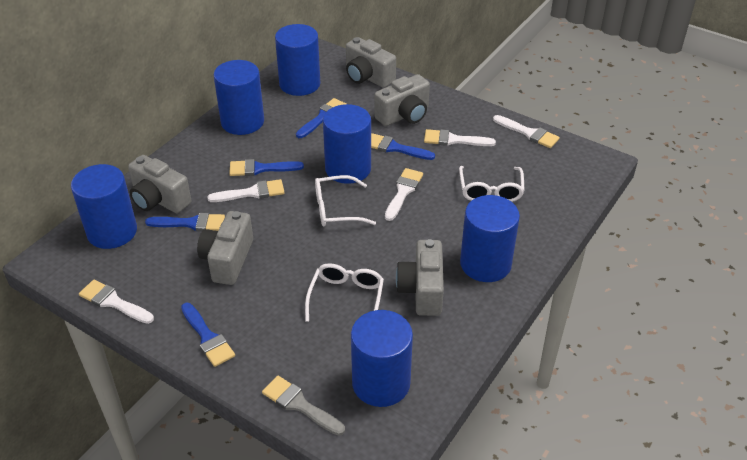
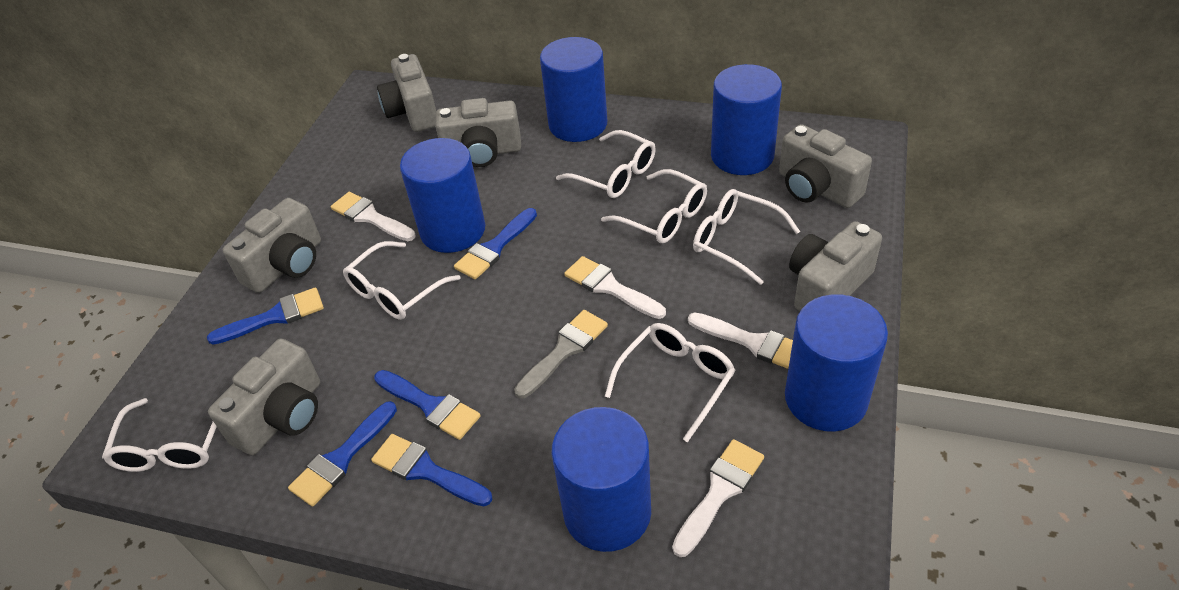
blue cylinder: 6 -> 5
grey camera: 5 -> 6
white brush: 5 -> 4
white glasses: 3 -> 6

